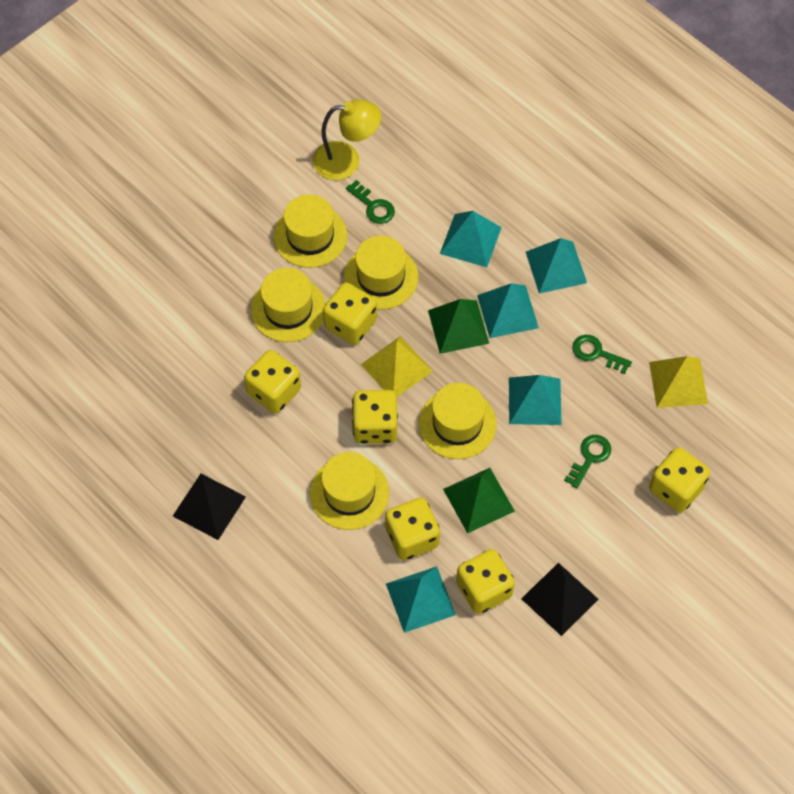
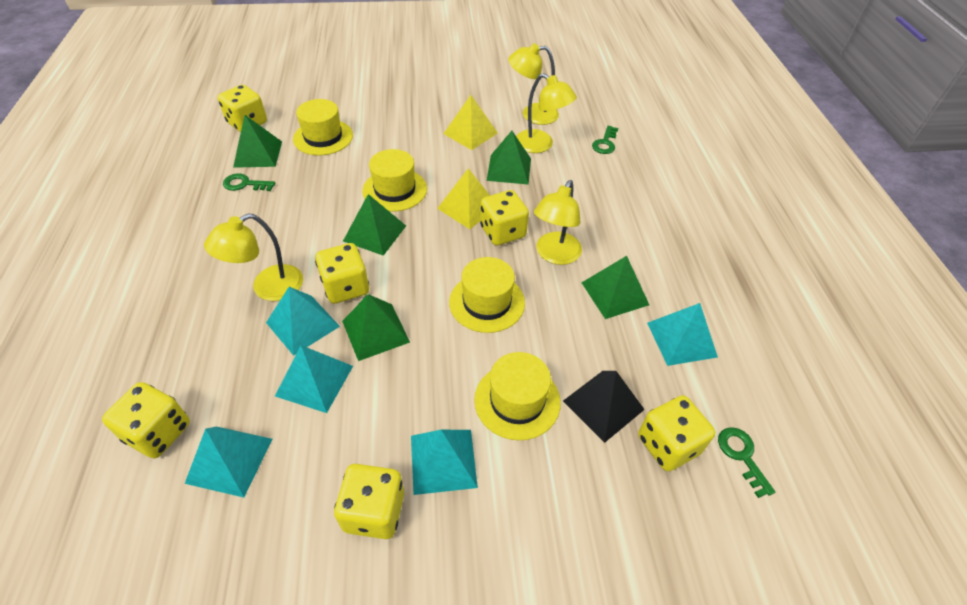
black pyramid: 2 -> 1
green pyramid: 2 -> 5
yellow hat: 5 -> 4
yellow lamp: 1 -> 4

